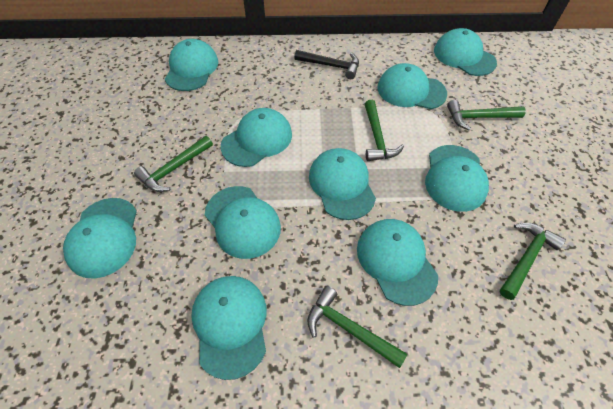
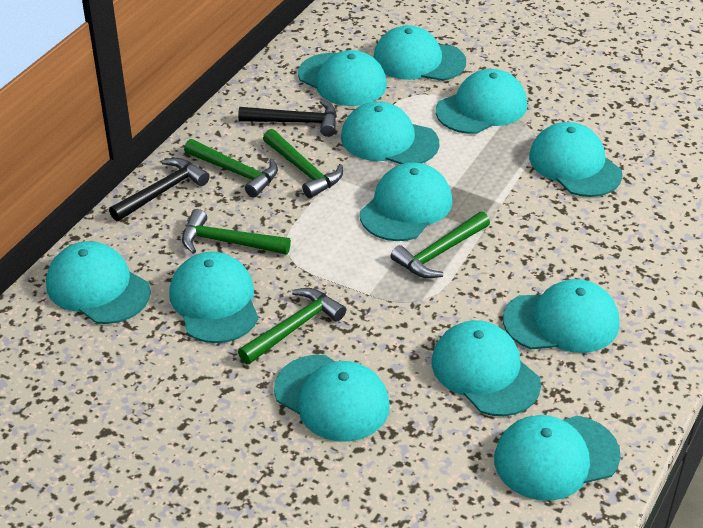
black hammer: 1 -> 2
turquoise cap: 10 -> 12

